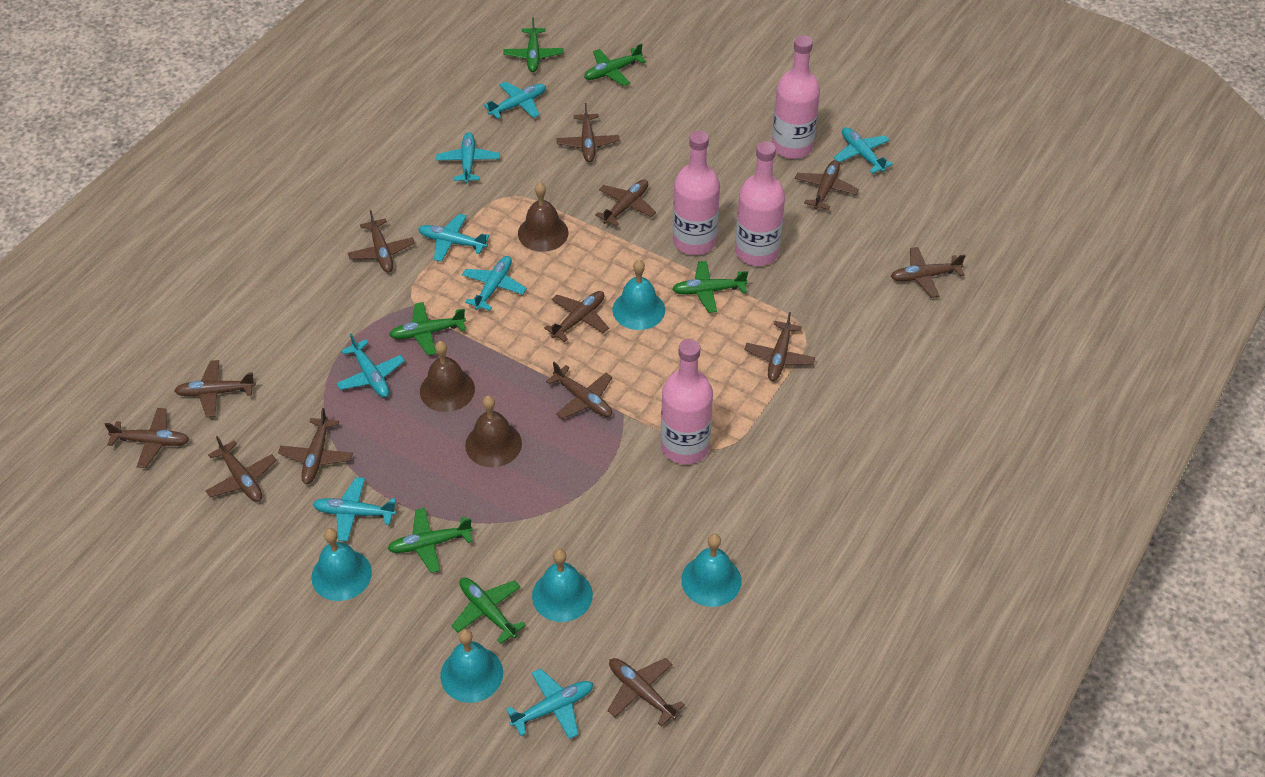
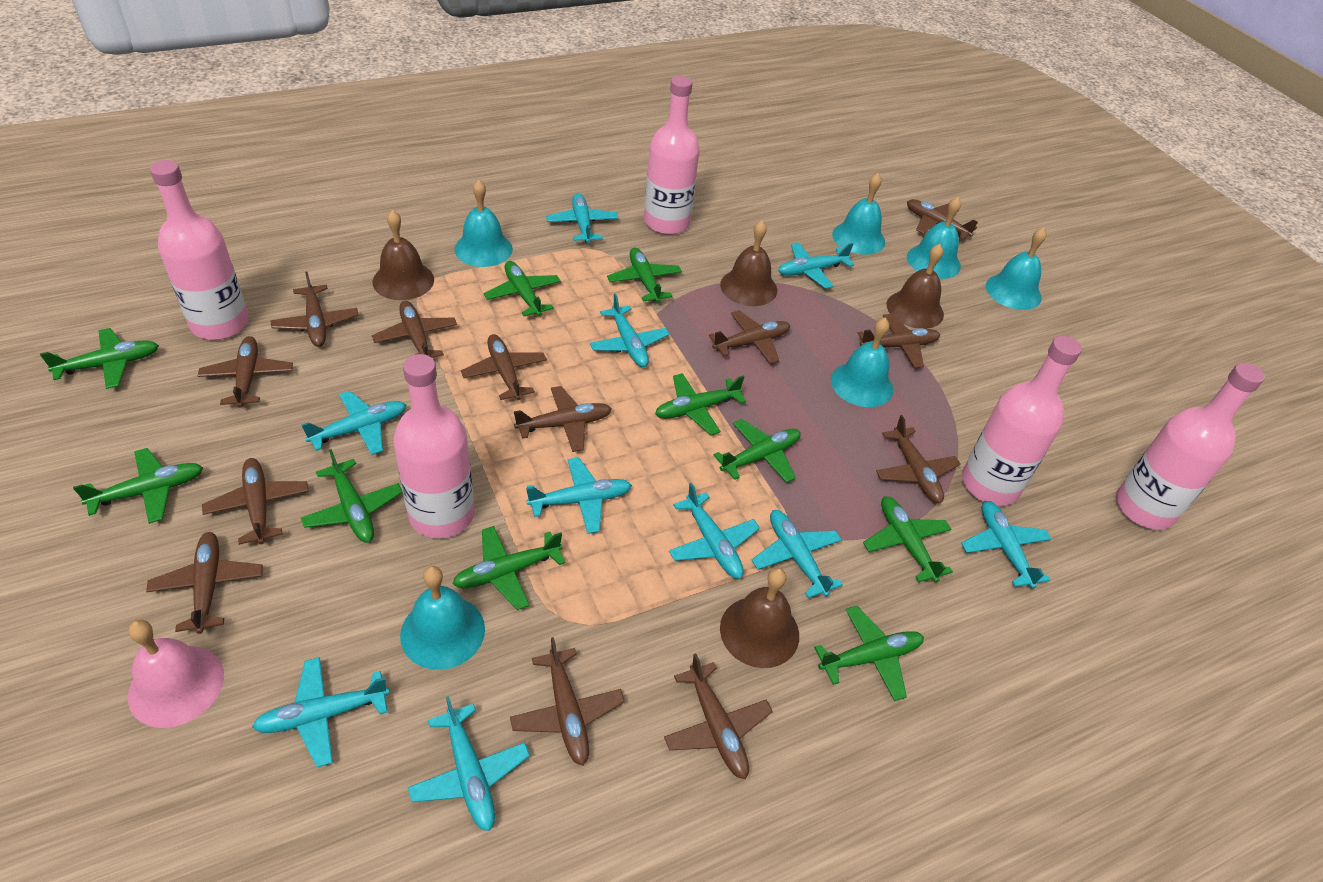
brown bell: 3 -> 4
green plane: 6 -> 10
pink bell: 0 -> 1
pink bottle: 4 -> 5
turquoise bell: 5 -> 6
turquoise plane: 8 -> 10

